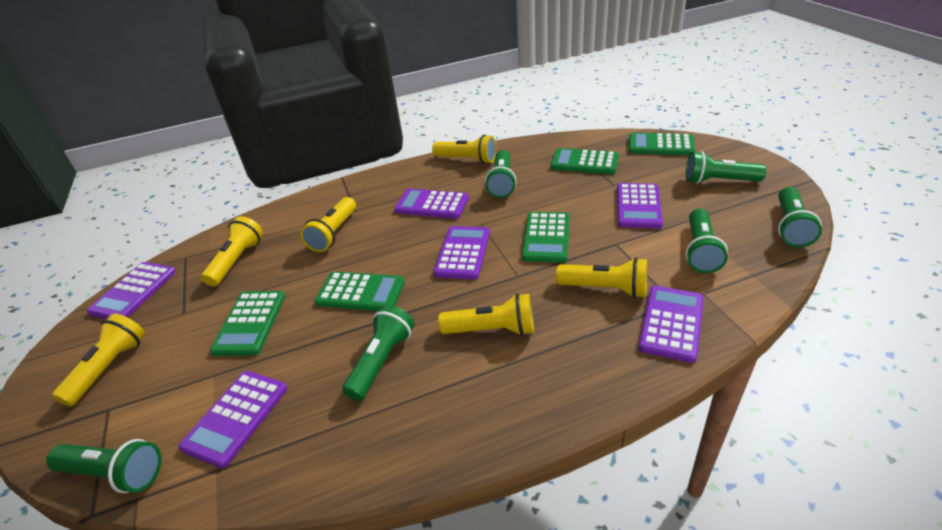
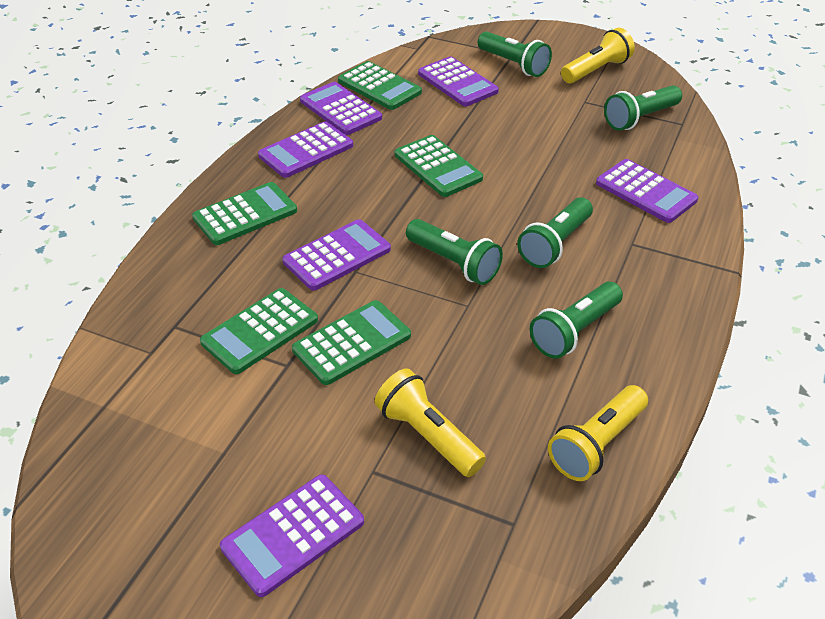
green flashlight: 6 -> 5
yellow flashlight: 6 -> 3

